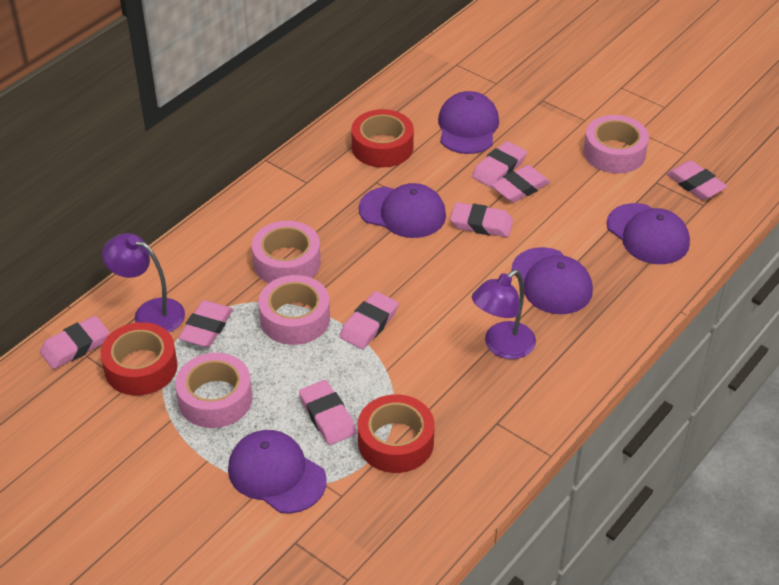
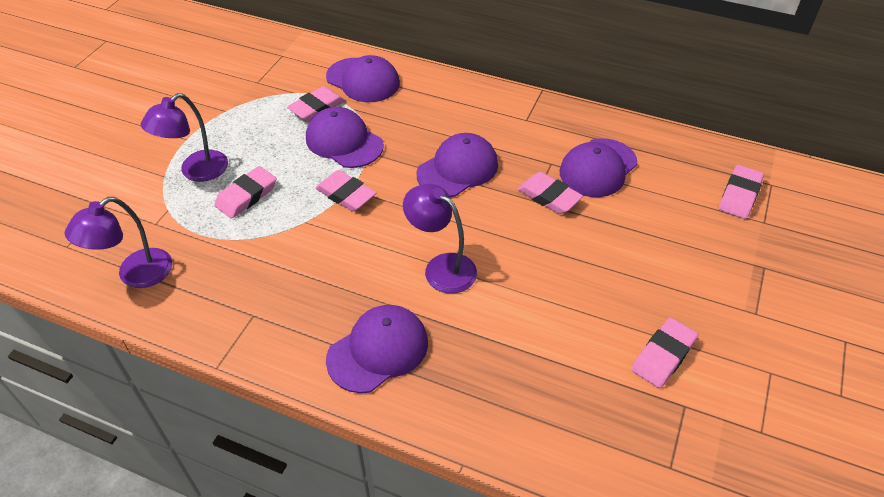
pink eraser: 8 -> 6
pink tape: 4 -> 0
purple lamp: 2 -> 3
red tape: 3 -> 0

